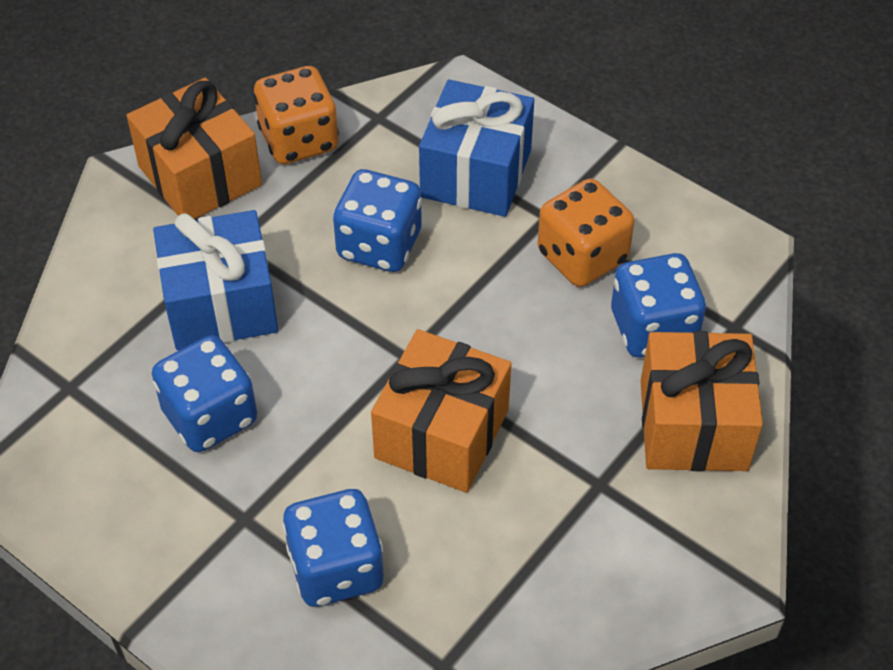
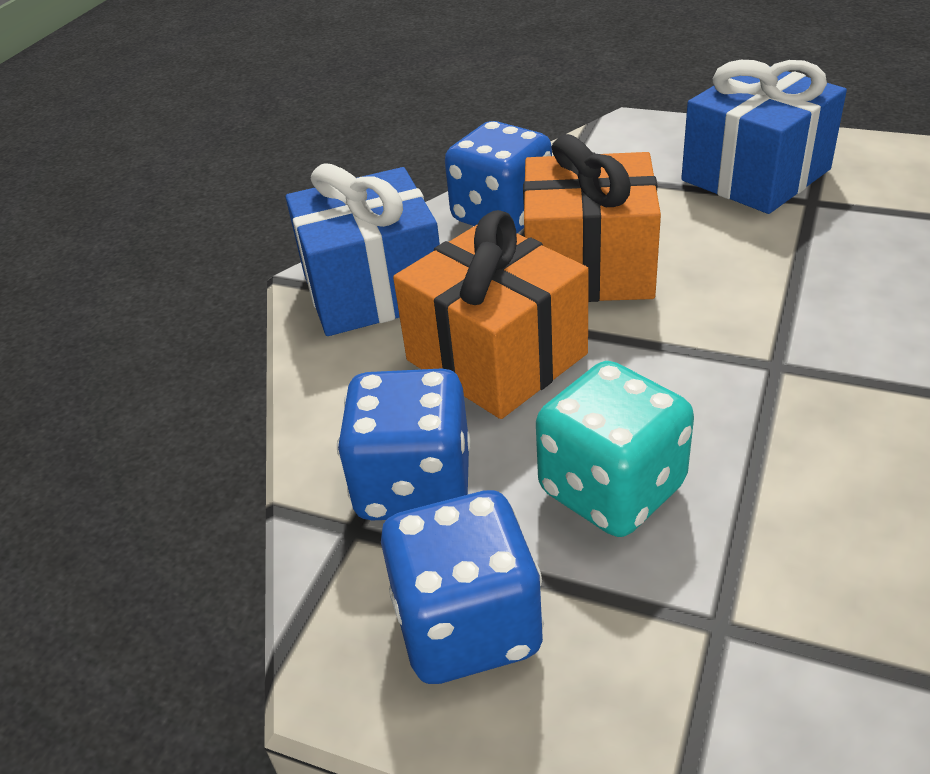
blue dice: 4 -> 3
orange dice: 2 -> 0
orange gift: 3 -> 2
turquoise dice: 0 -> 1

